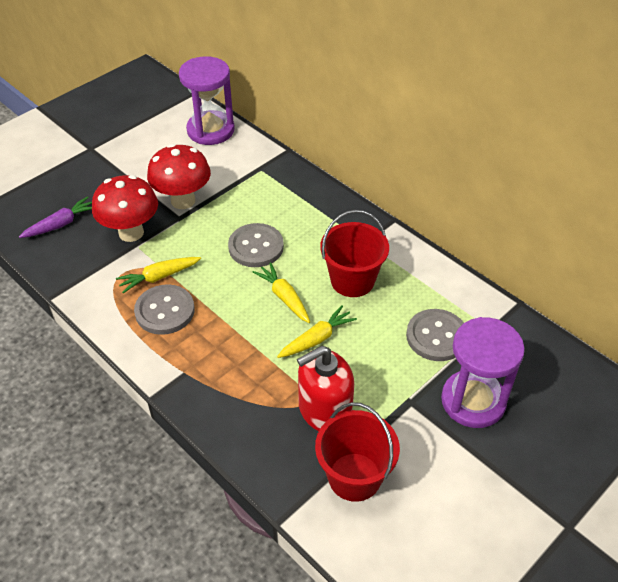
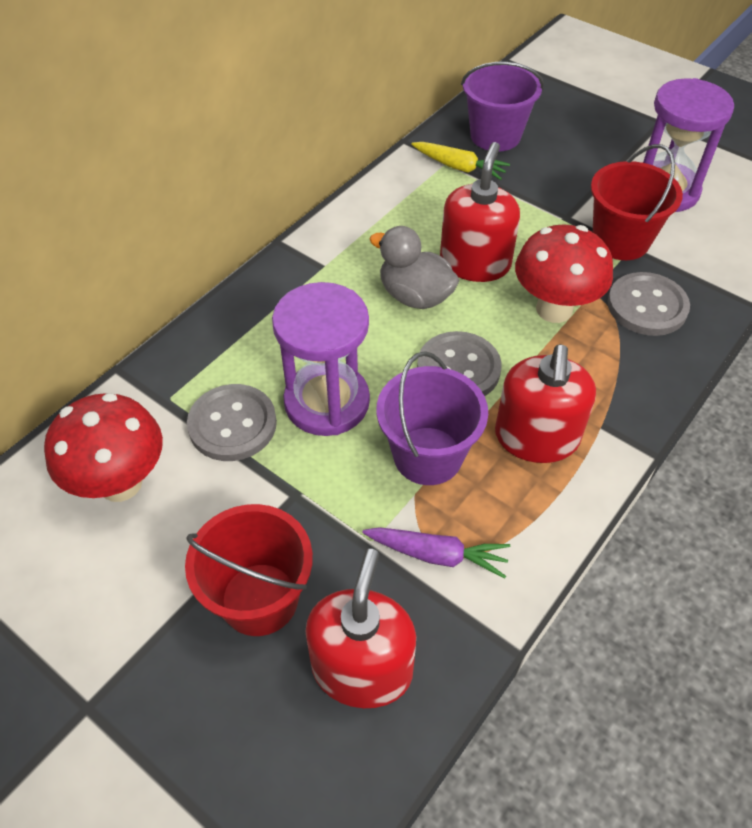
grey duck: 0 -> 1
purple bucket: 0 -> 2
red soap dispenser: 1 -> 3
yellow carrot: 3 -> 1

